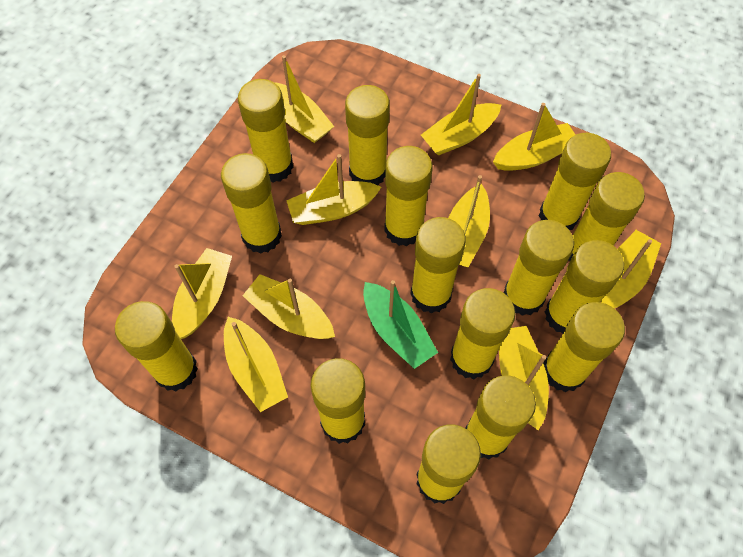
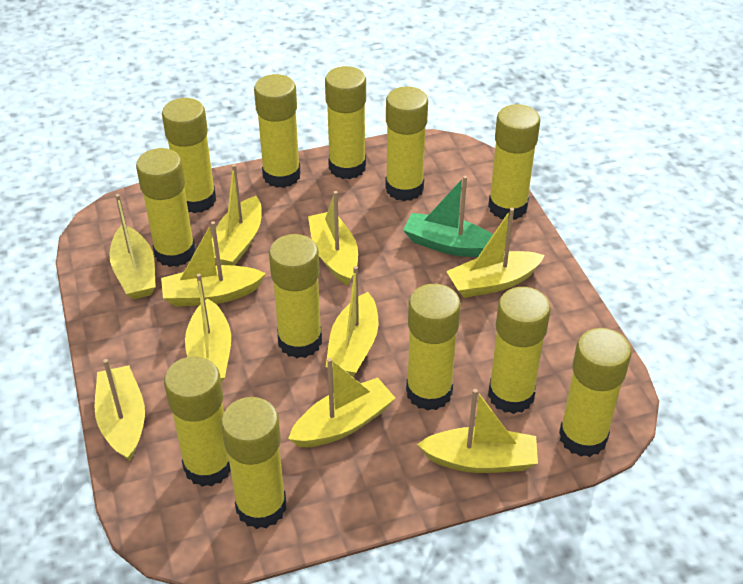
yellow glue stick: 15 -> 12

